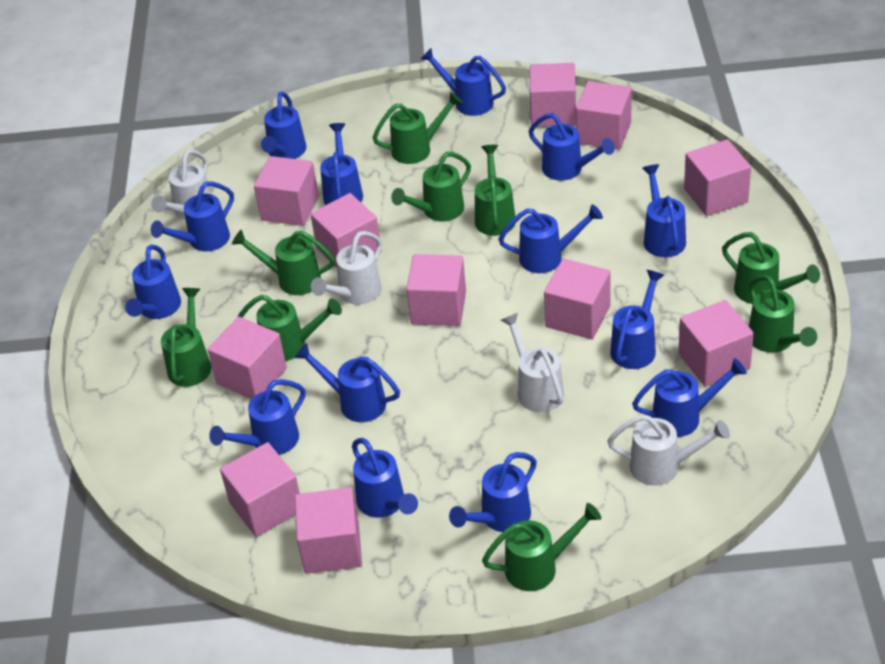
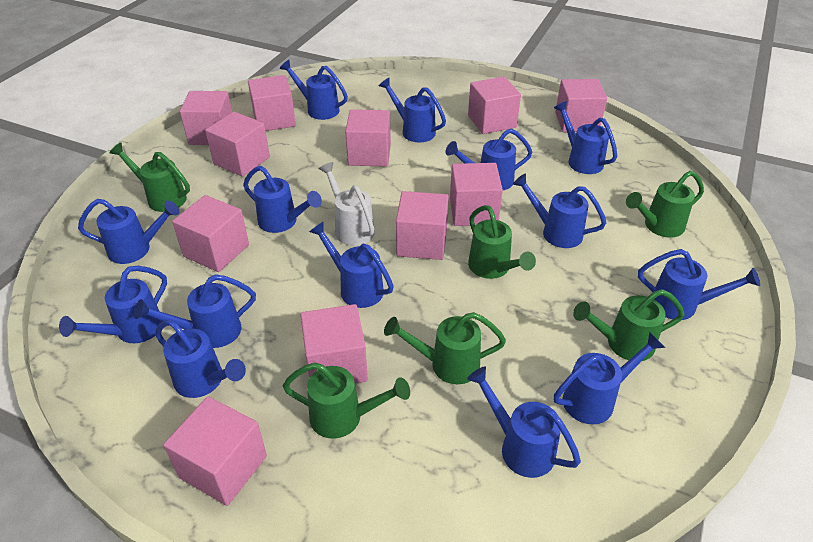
green watering can: 9 -> 6
white watering can: 4 -> 1

